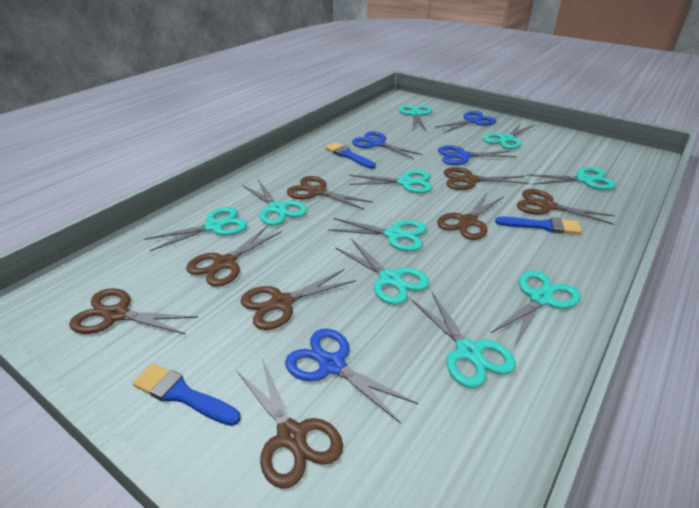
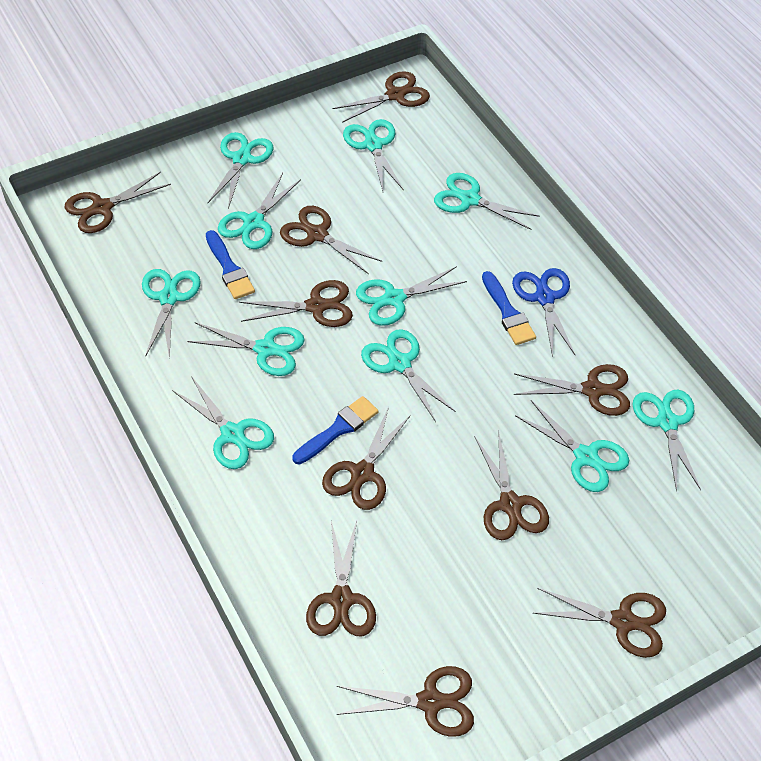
blue scissors: 4 -> 1
brown scissors: 8 -> 10
turquoise scissors: 10 -> 11

